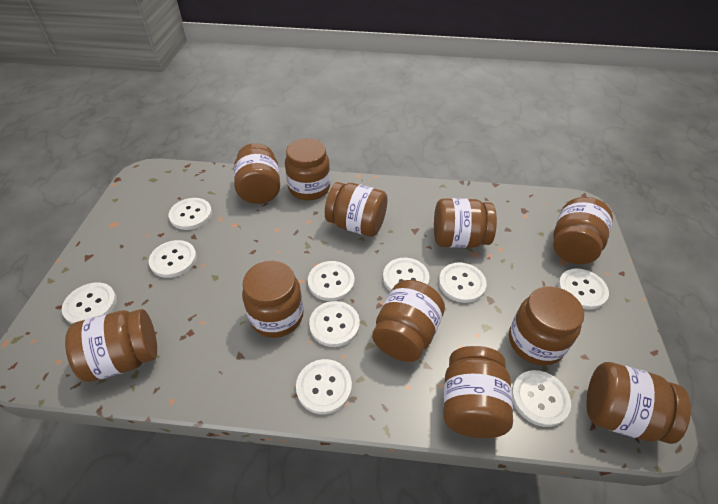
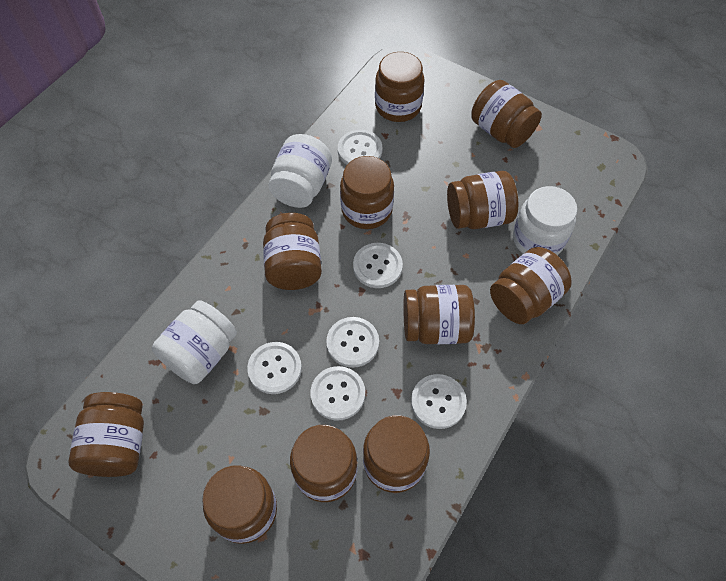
white button: 10 -> 6
white jar: 0 -> 3

